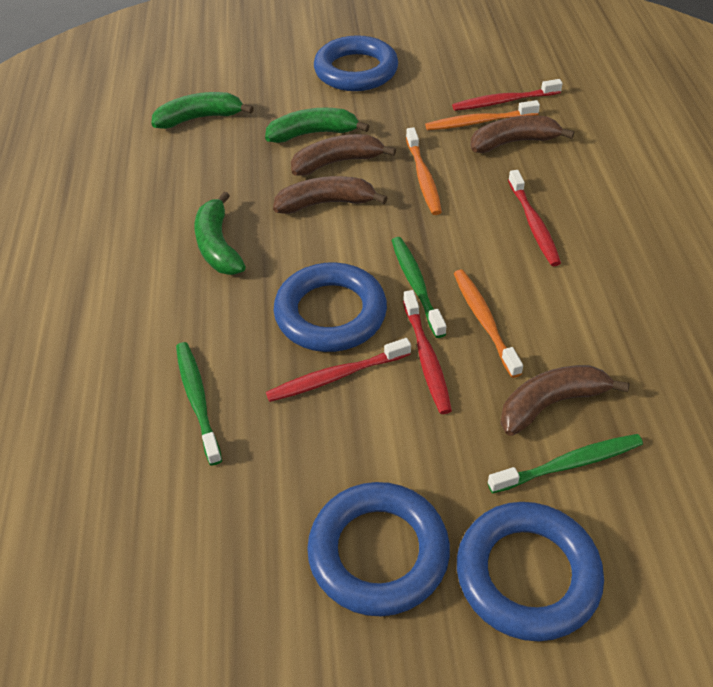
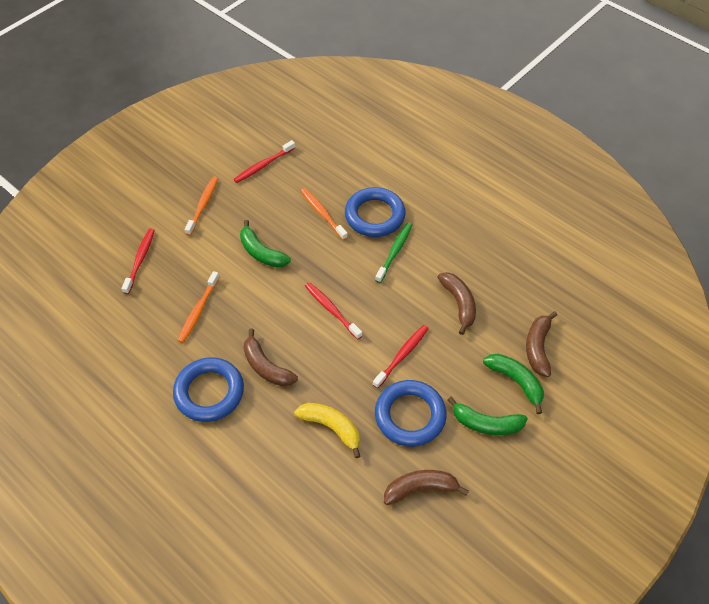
blue ring: 4 -> 3
green toothbrush: 3 -> 1
yellow banana: 0 -> 1

